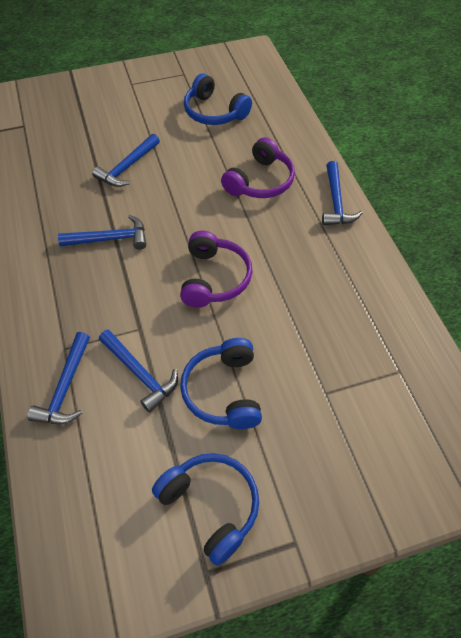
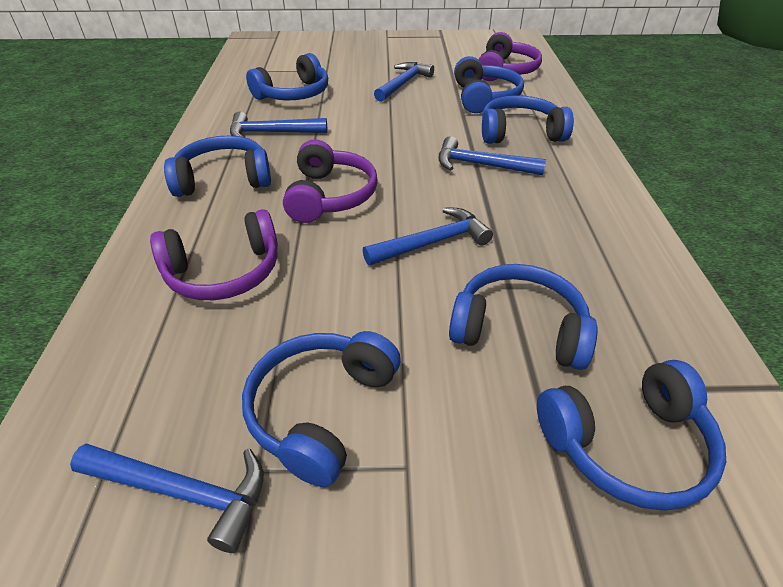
blue headphones: 3 -> 7
purple headphones: 2 -> 3

